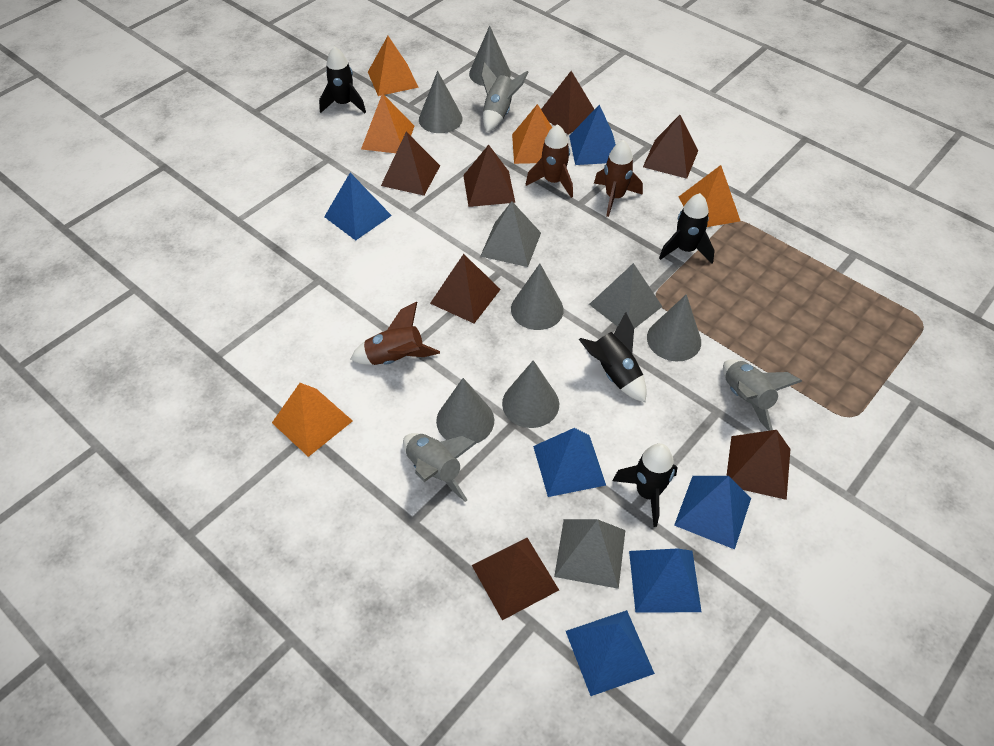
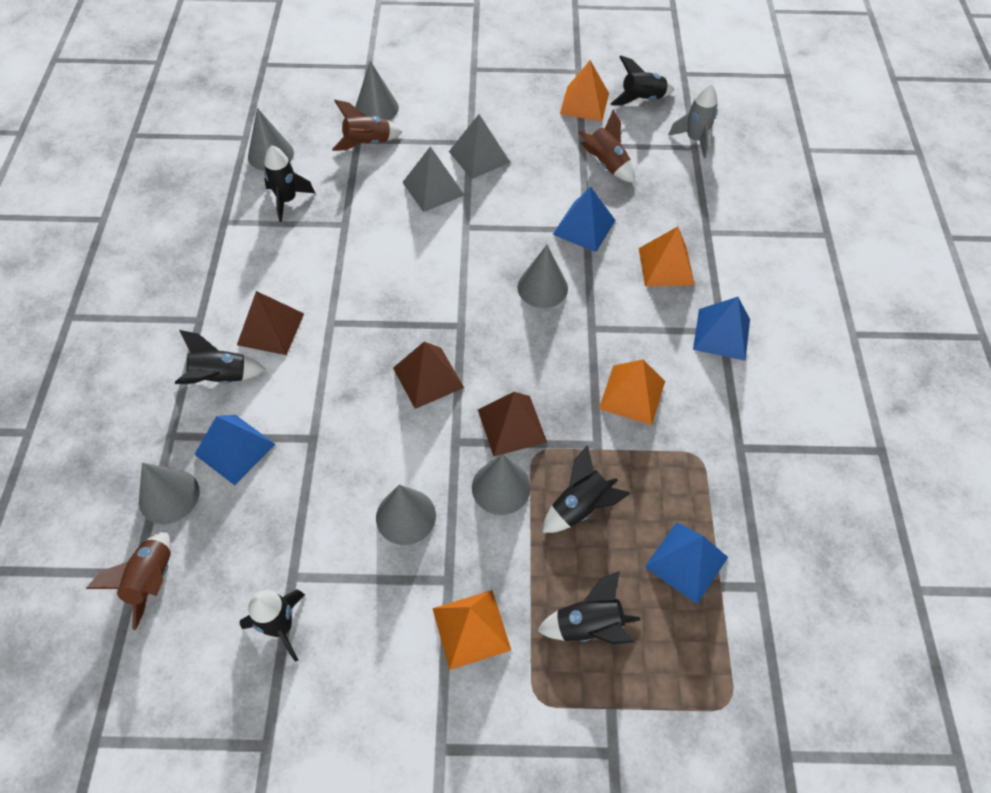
black rocket: 4 -> 6
blue pyramid: 6 -> 4
brown pyramid: 7 -> 3
grey pyramid: 3 -> 2
grey rocket: 3 -> 1
orange pyramid: 5 -> 4

